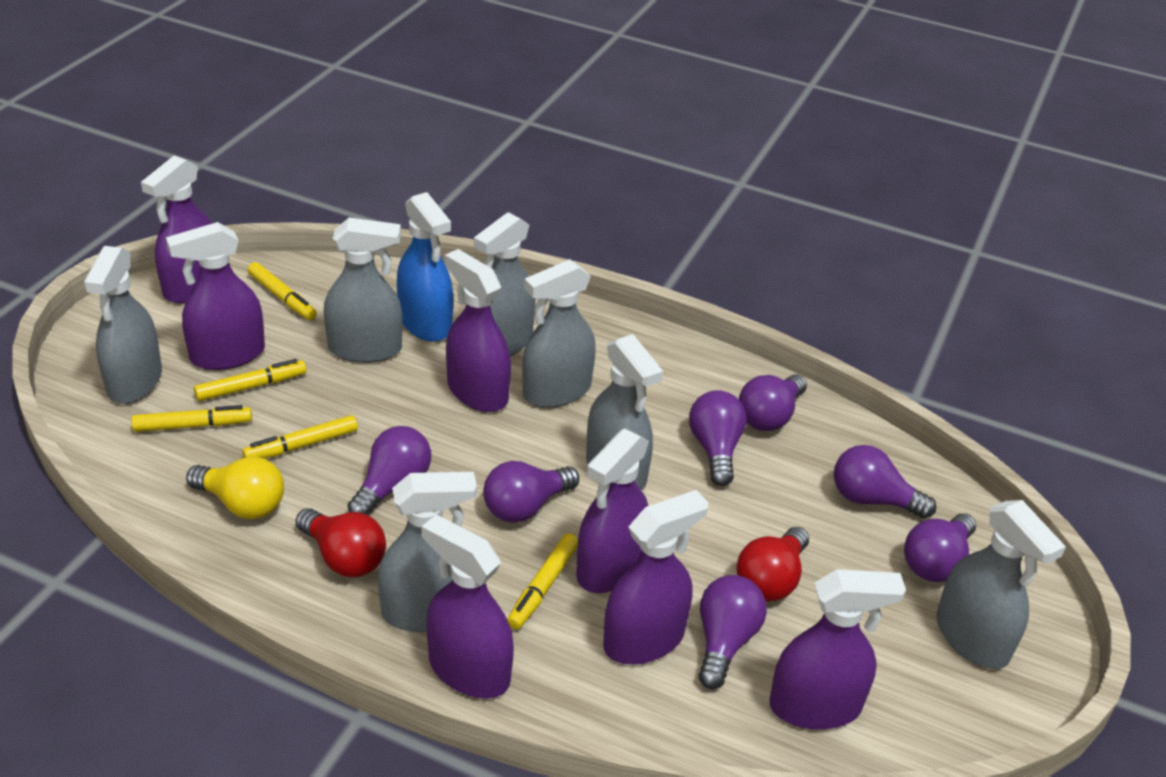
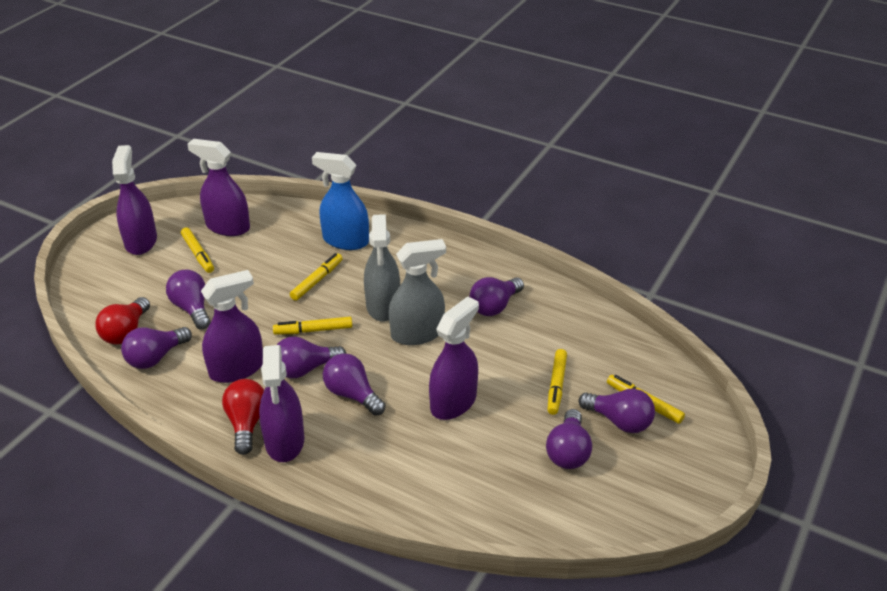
grey spray bottle: 7 -> 2
purple spray bottle: 7 -> 5
yellow light bulb: 1 -> 0

